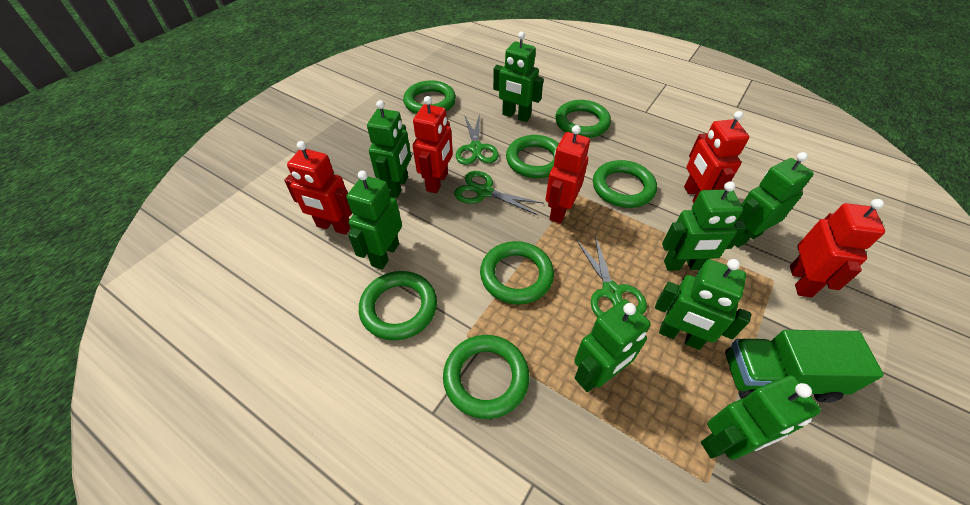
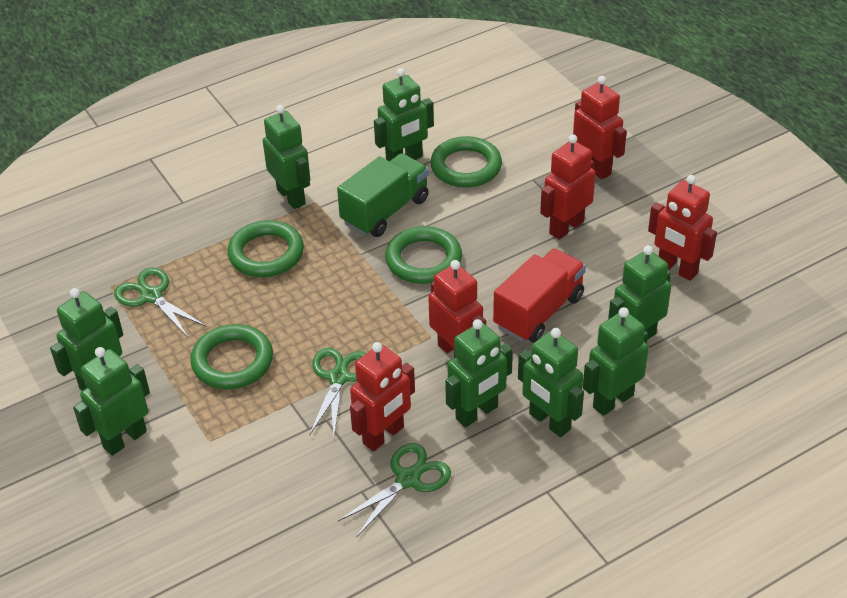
green ring: 7 -> 4
red truck: 0 -> 1

